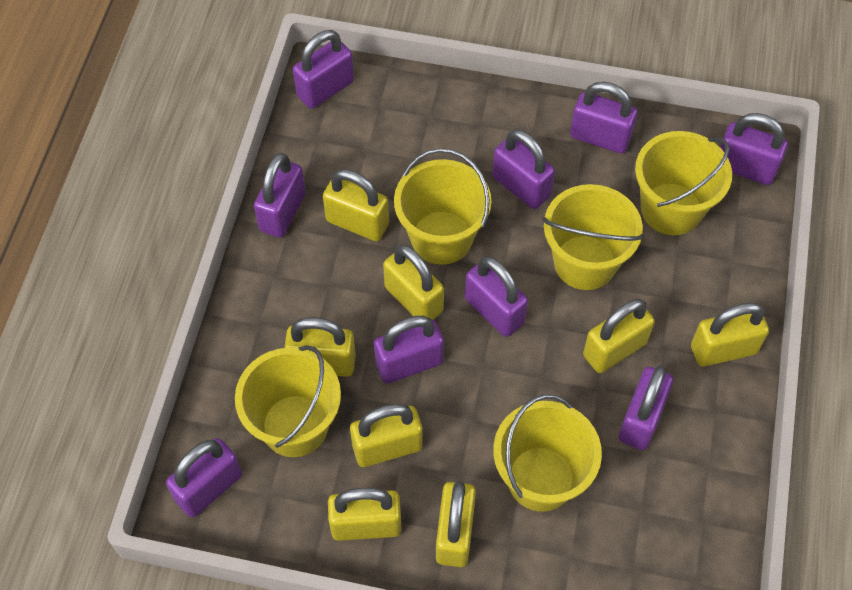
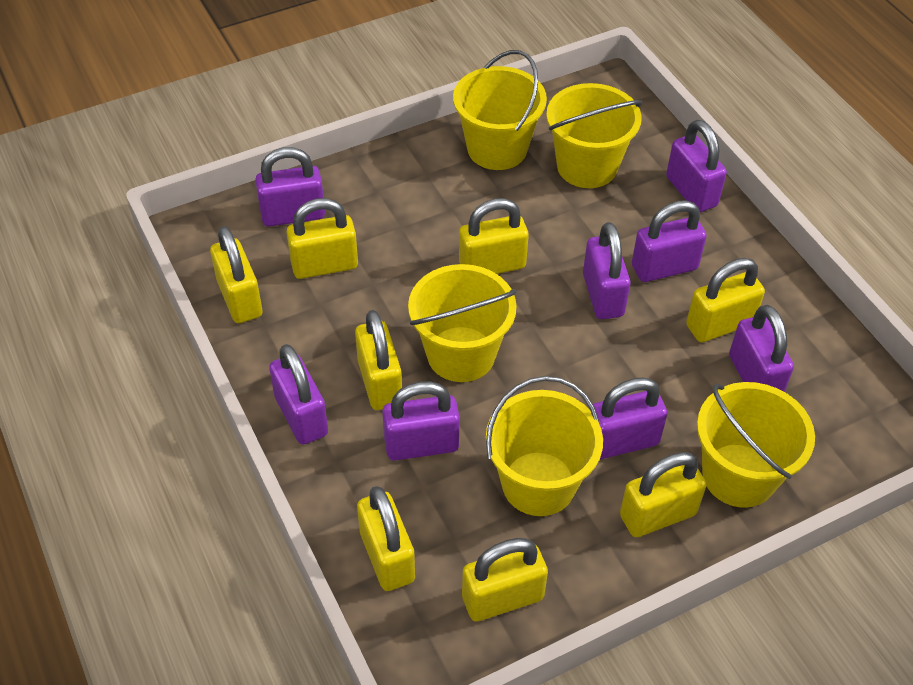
purple padlock: 9 -> 8

